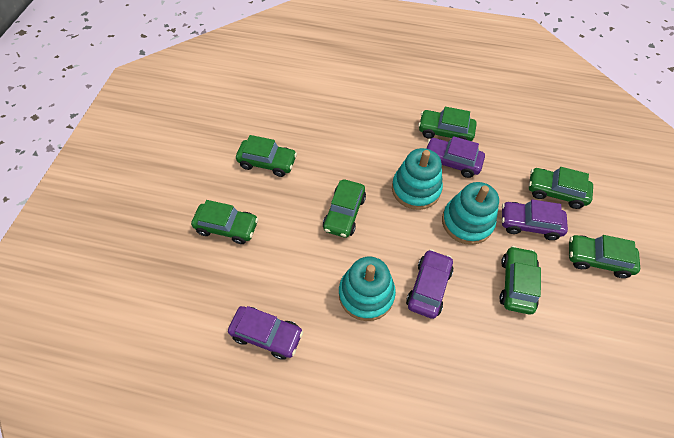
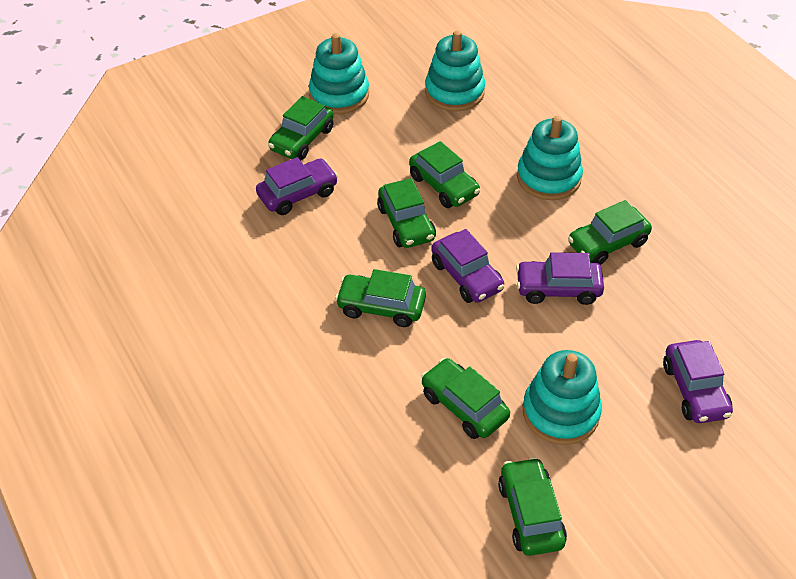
turquoise stacking toy: 3 -> 4

